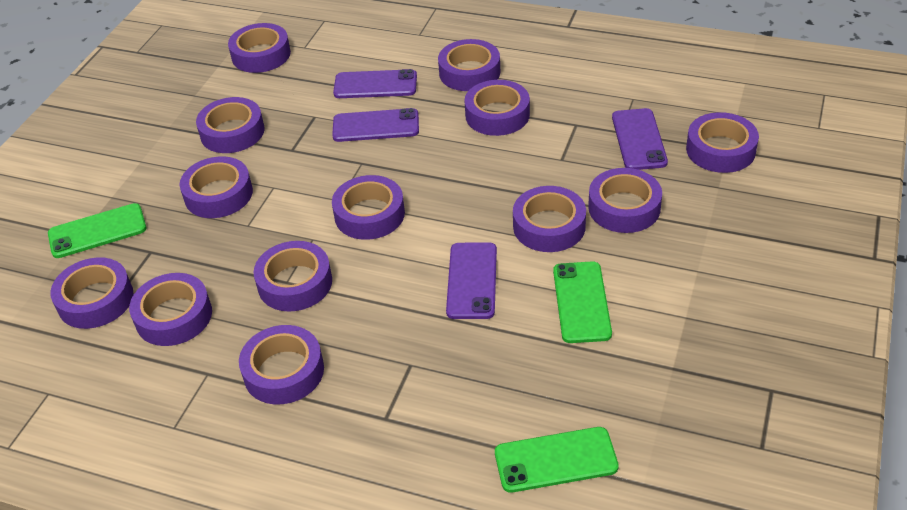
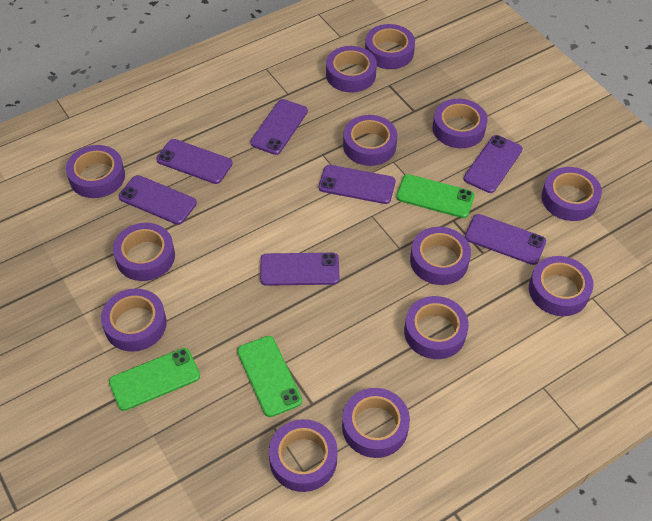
purple phone: 4 -> 7

